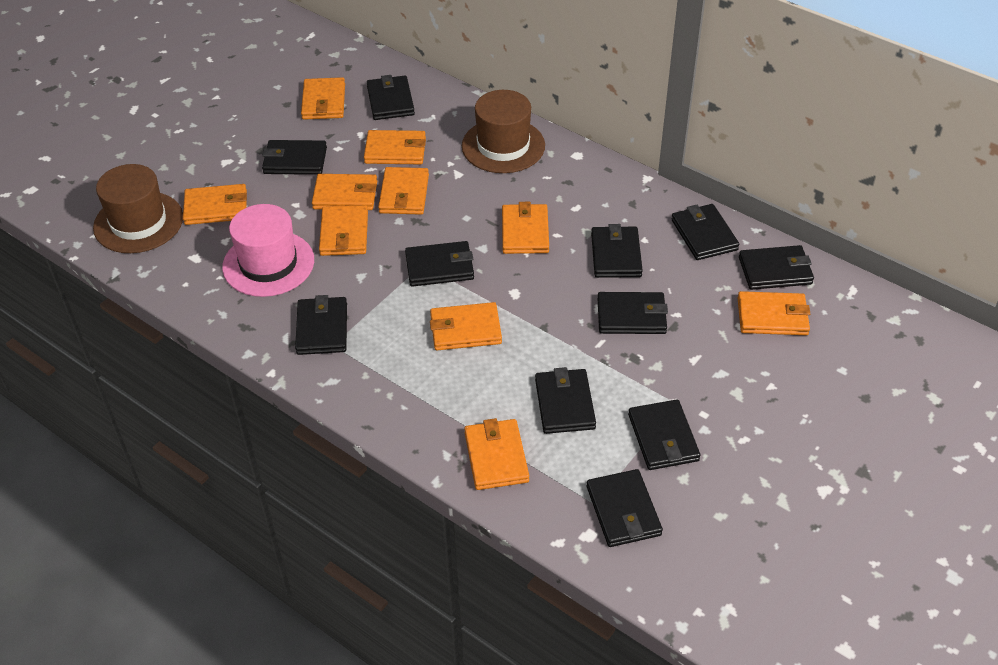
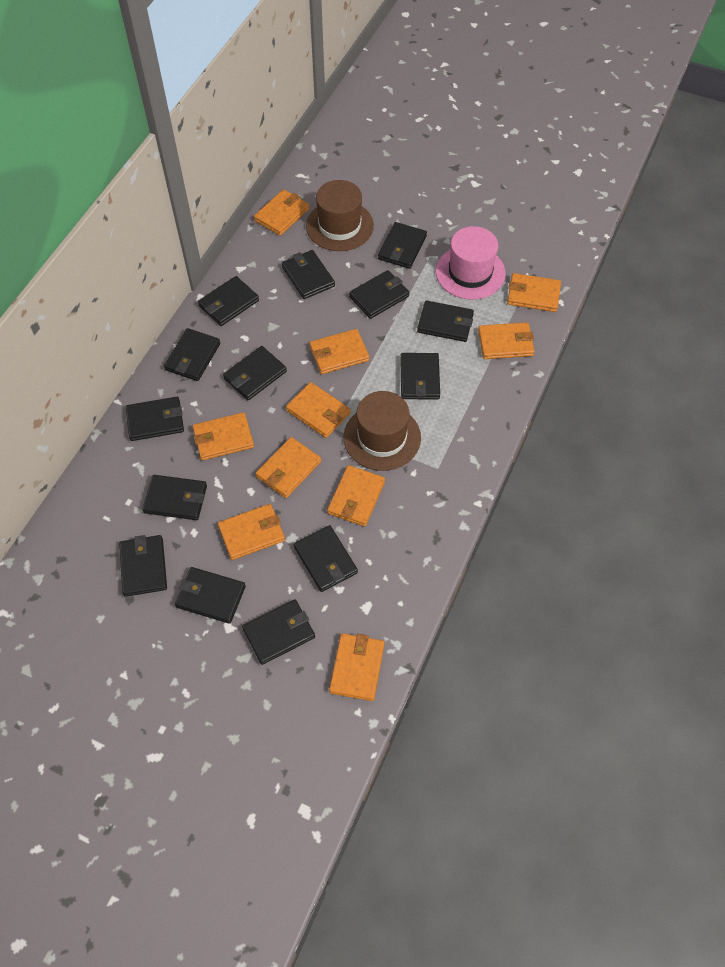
black wallet: 11 -> 14

